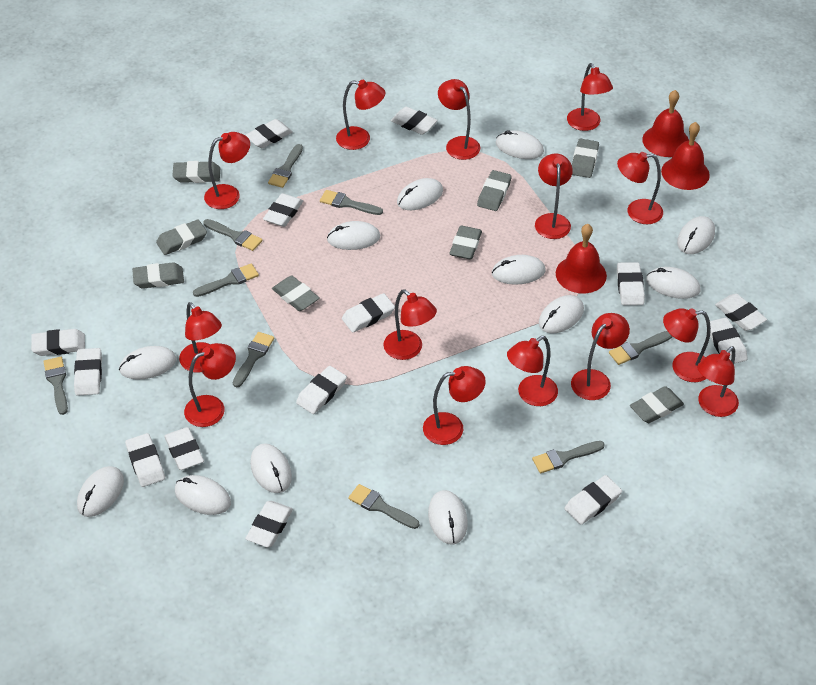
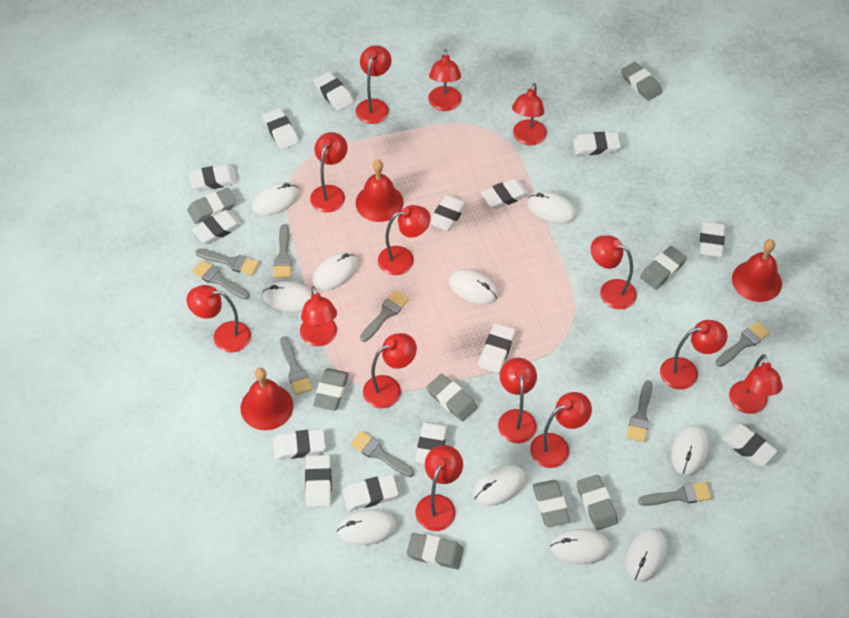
white mouse: 12 -> 10

